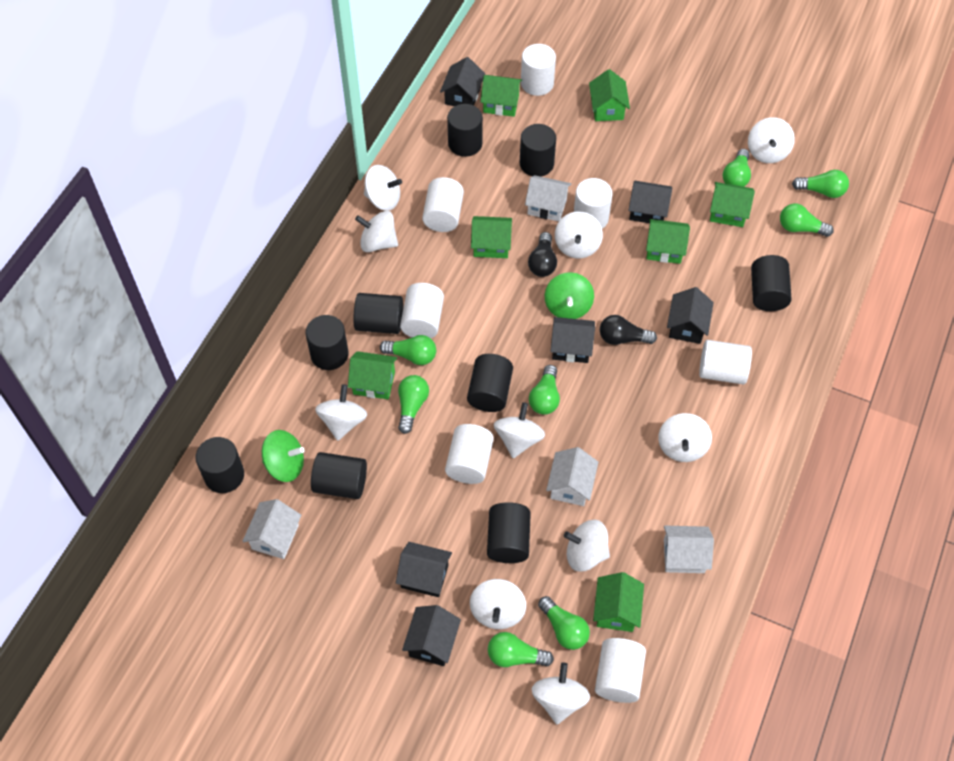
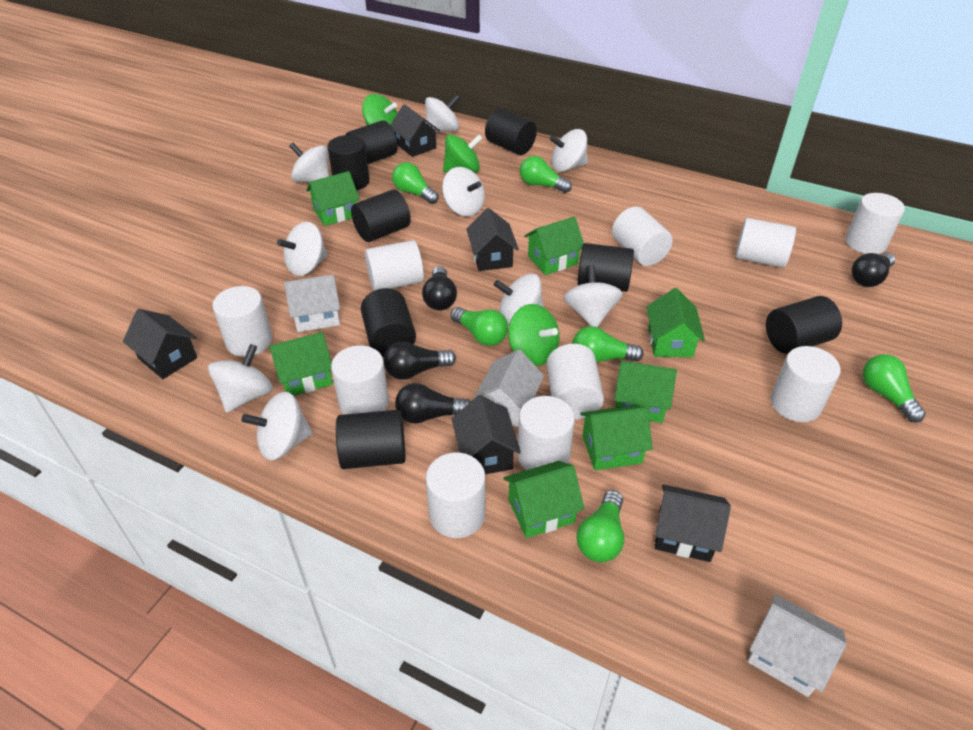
black cylinder: 9 -> 8
black house: 6 -> 5
black light bulb: 2 -> 4
green light bulb: 8 -> 6
green spinning top: 2 -> 3
white cylinder: 7 -> 10
white house: 4 -> 3
white spinning top: 10 -> 9

